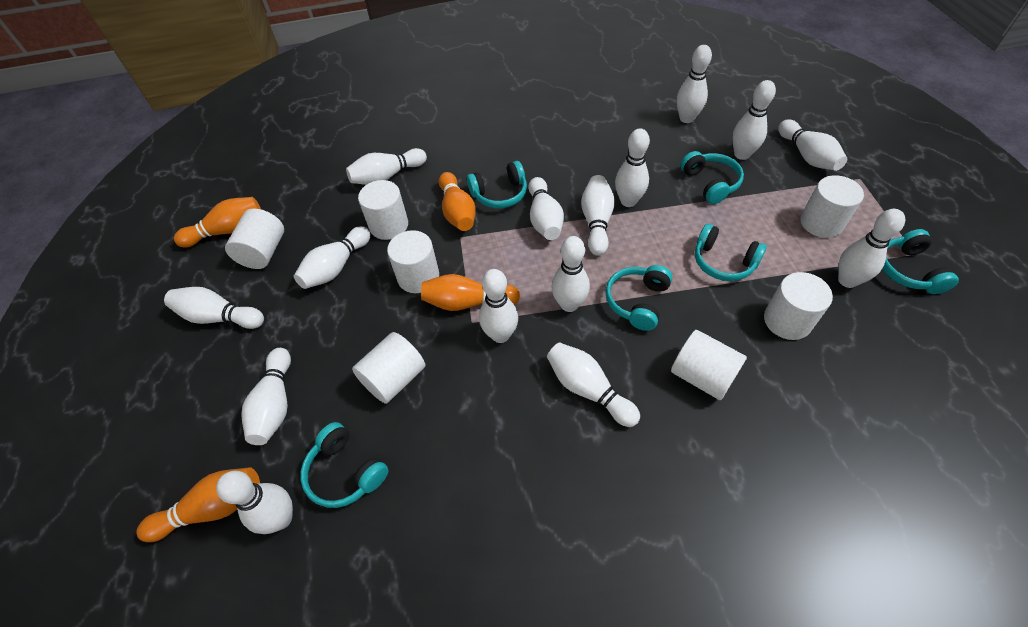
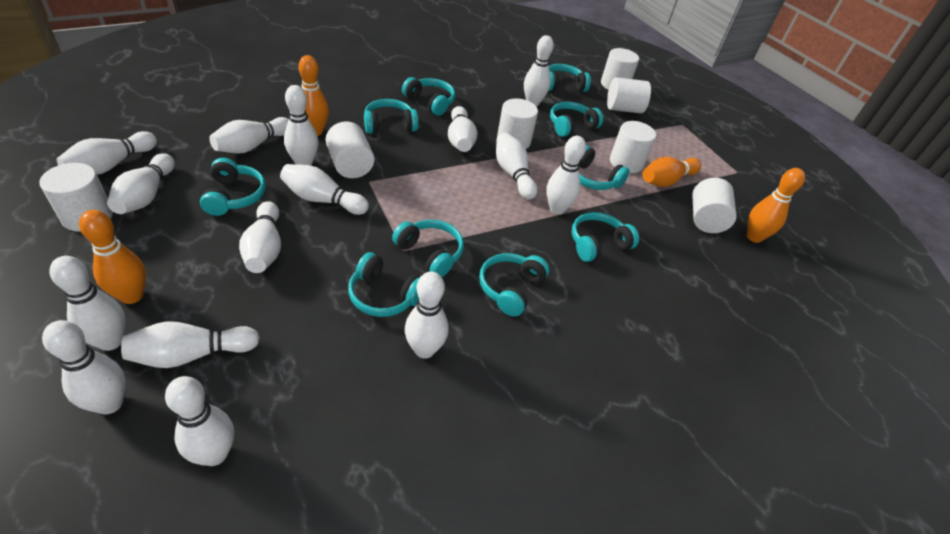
turquoise headphones: 6 -> 10

